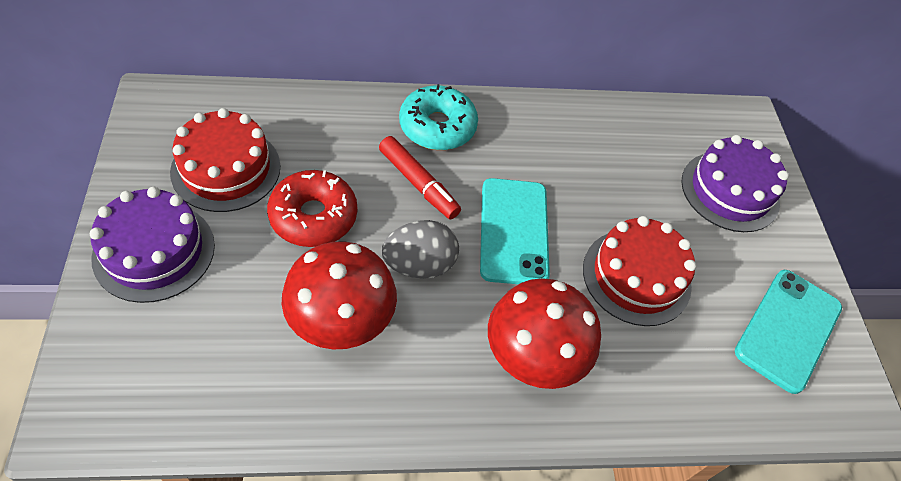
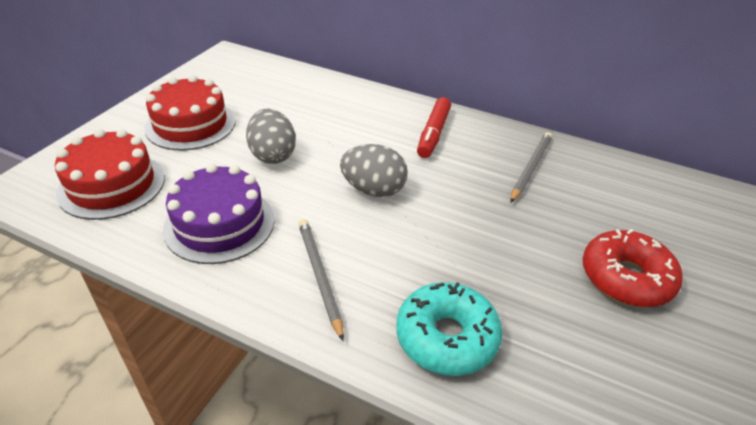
grey egg: 1 -> 2
grey pencil: 0 -> 2
purple cake: 2 -> 1
red mushroom: 2 -> 0
turquoise phone: 2 -> 0

